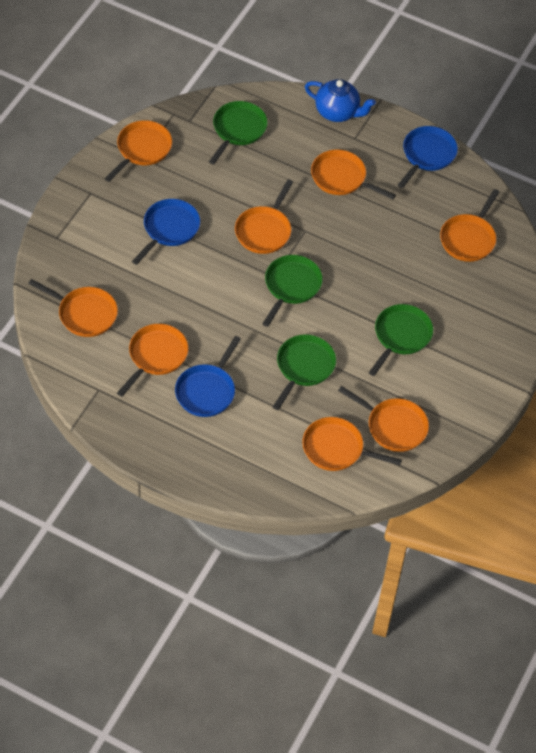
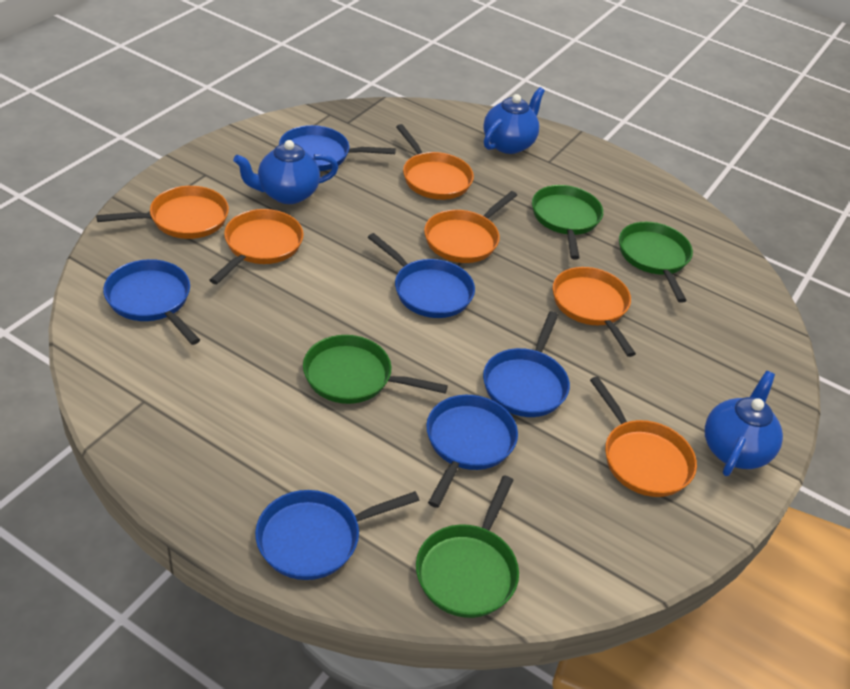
blue pan: 3 -> 6
blue teapot: 1 -> 3
orange pan: 8 -> 6

